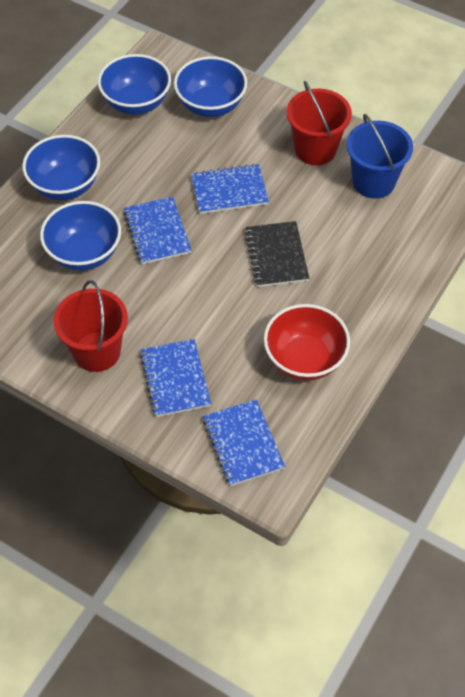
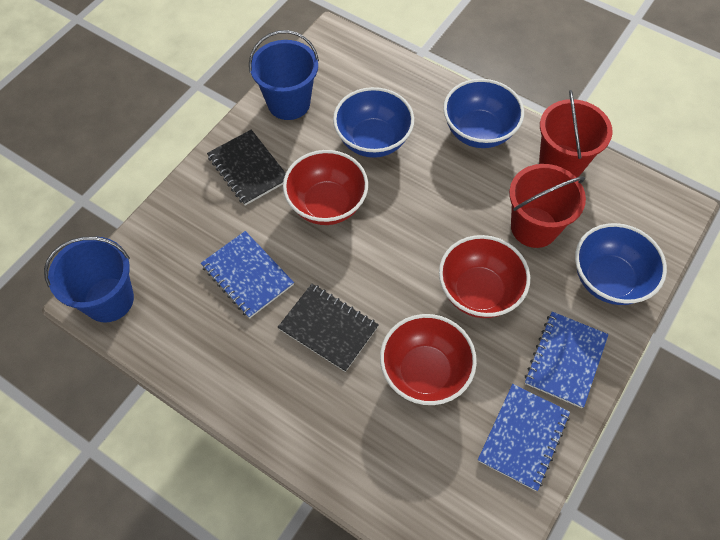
black notebook: 1 -> 2
blue bowl: 4 -> 3
blue bucket: 1 -> 2
blue notebook: 4 -> 3
red bowl: 1 -> 3

